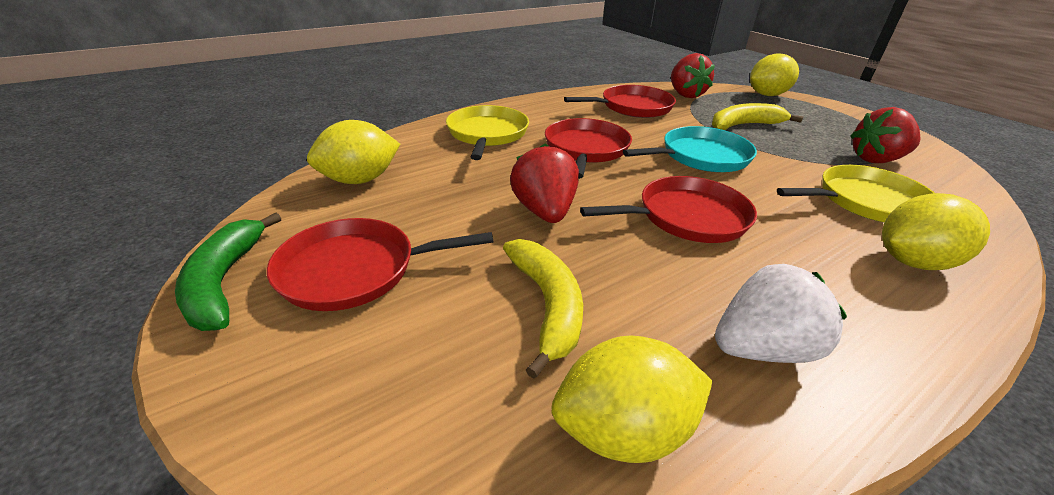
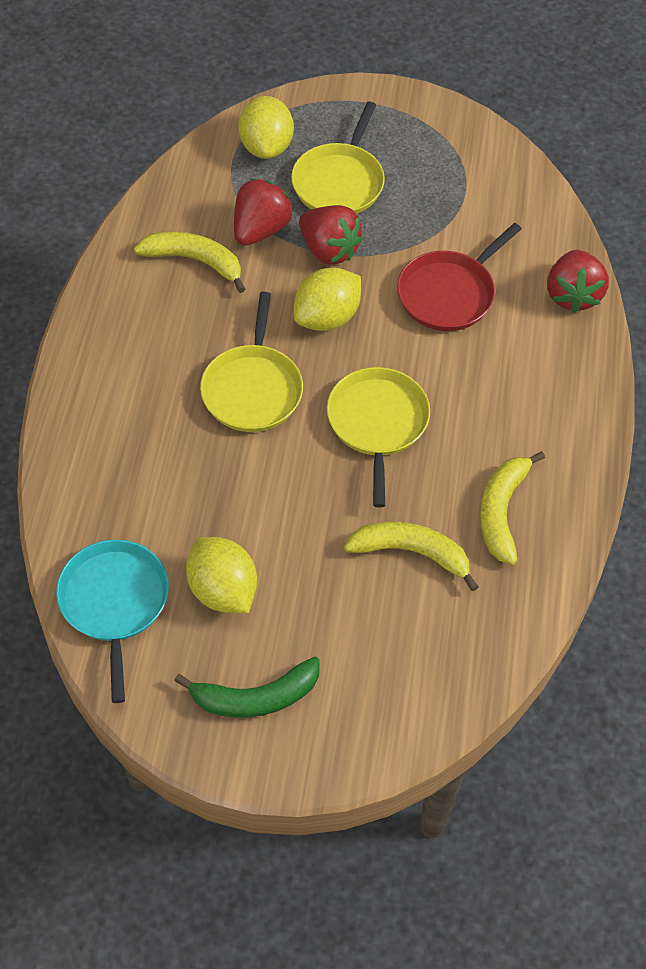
red pan: 4 -> 1
white strawberry: 1 -> 0
yellow banana: 2 -> 3
yellow lemon: 4 -> 3
yellow pan: 2 -> 3

